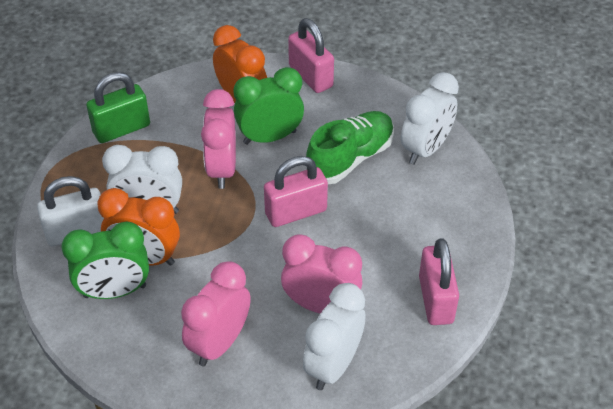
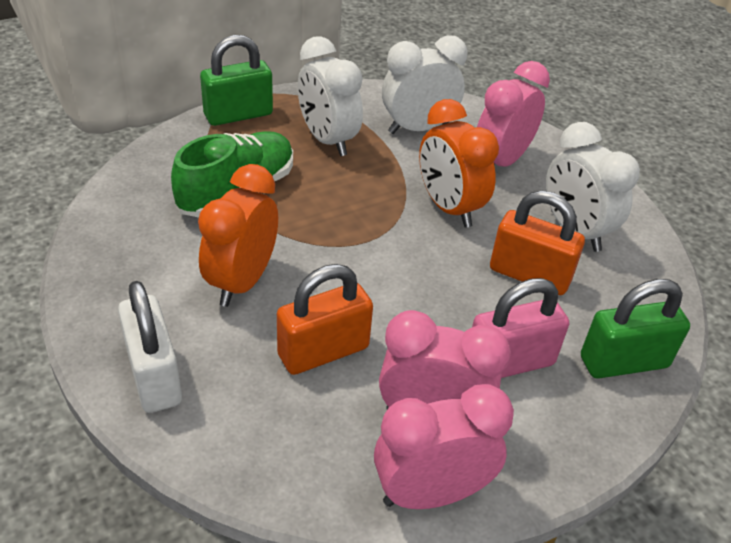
green clock: 2 -> 0
green padlock: 1 -> 2
orange padlock: 0 -> 2
pink padlock: 3 -> 1

